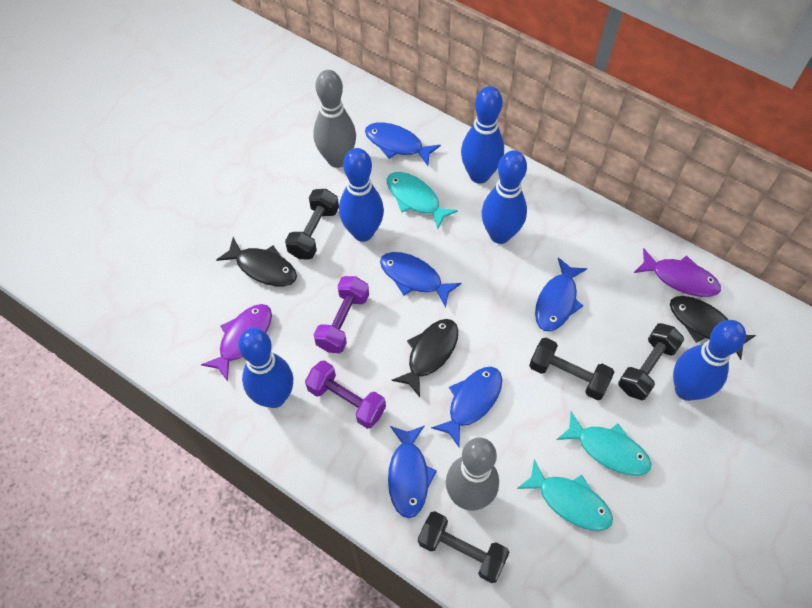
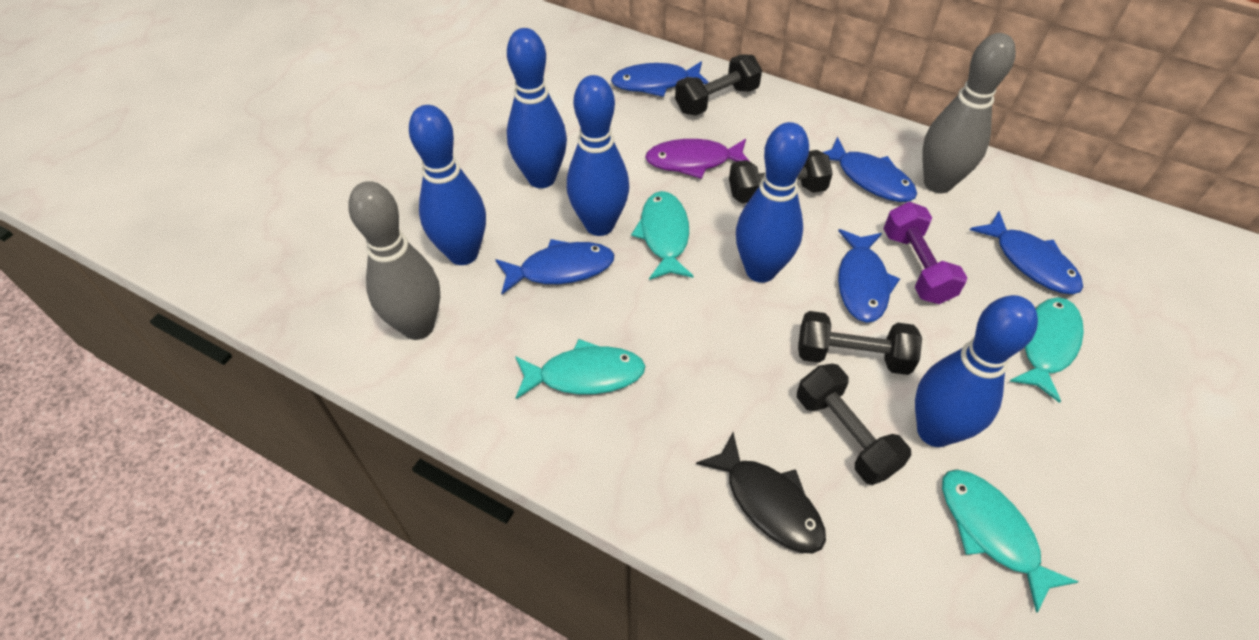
black fish: 3 -> 1
purple dumbbell: 2 -> 1
purple fish: 2 -> 1
turquoise fish: 3 -> 4

